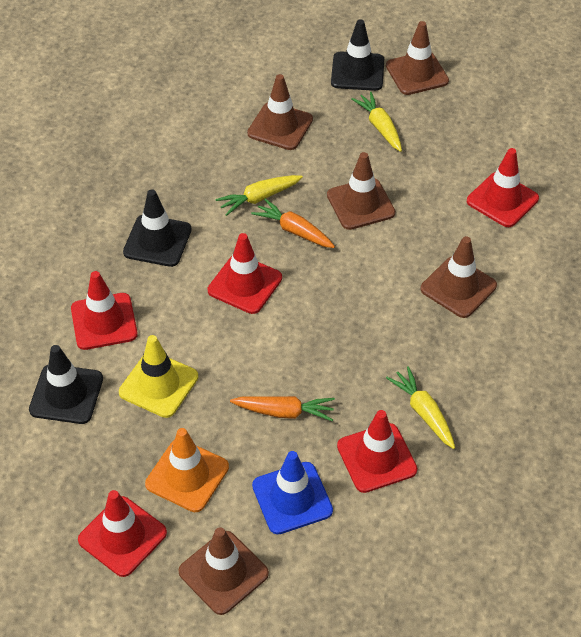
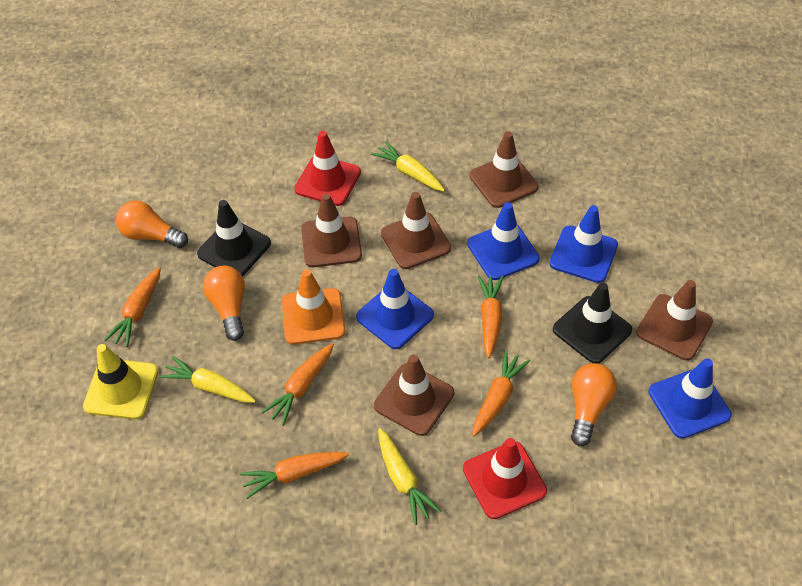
black traffic cone: 3 -> 2
blue traffic cone: 1 -> 4
orange carrot: 2 -> 5
orange light bulb: 0 -> 3
red traffic cone: 5 -> 2

